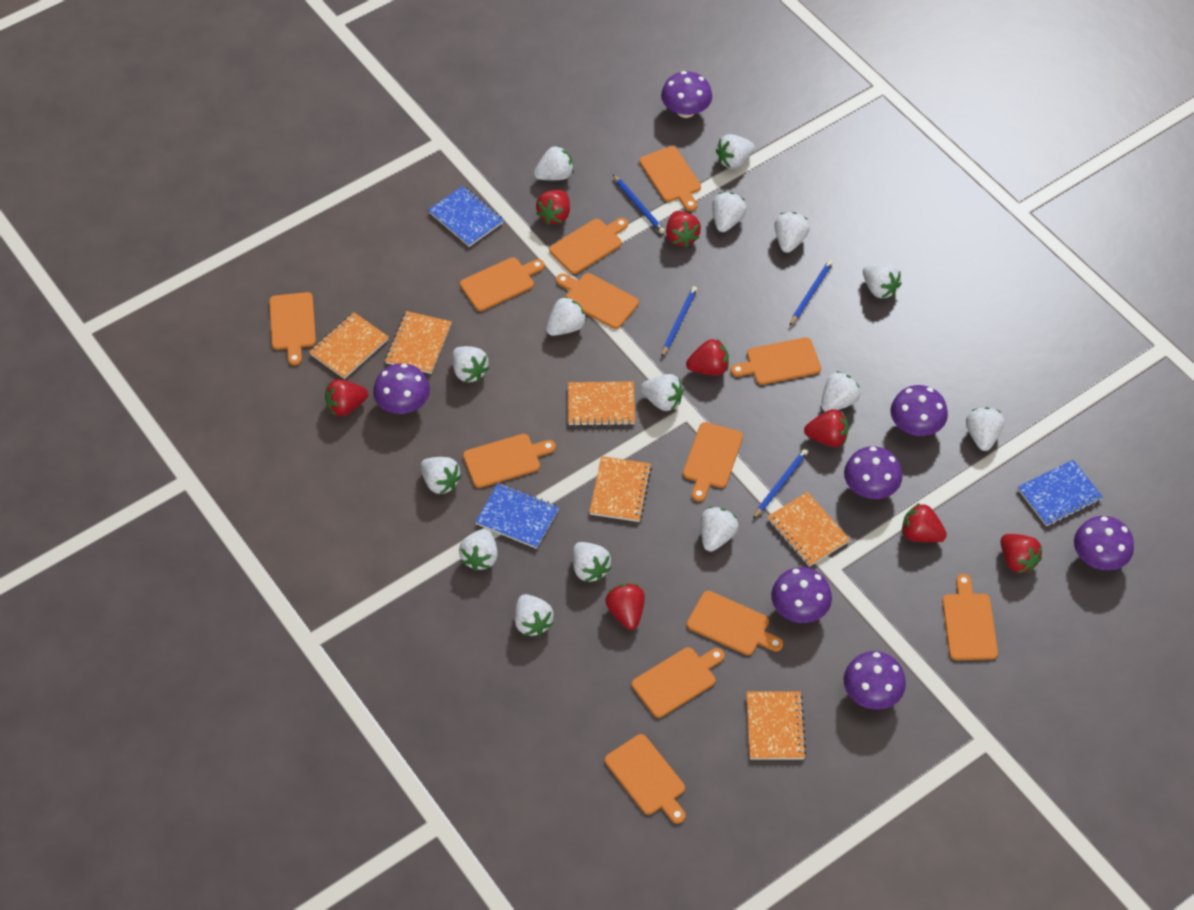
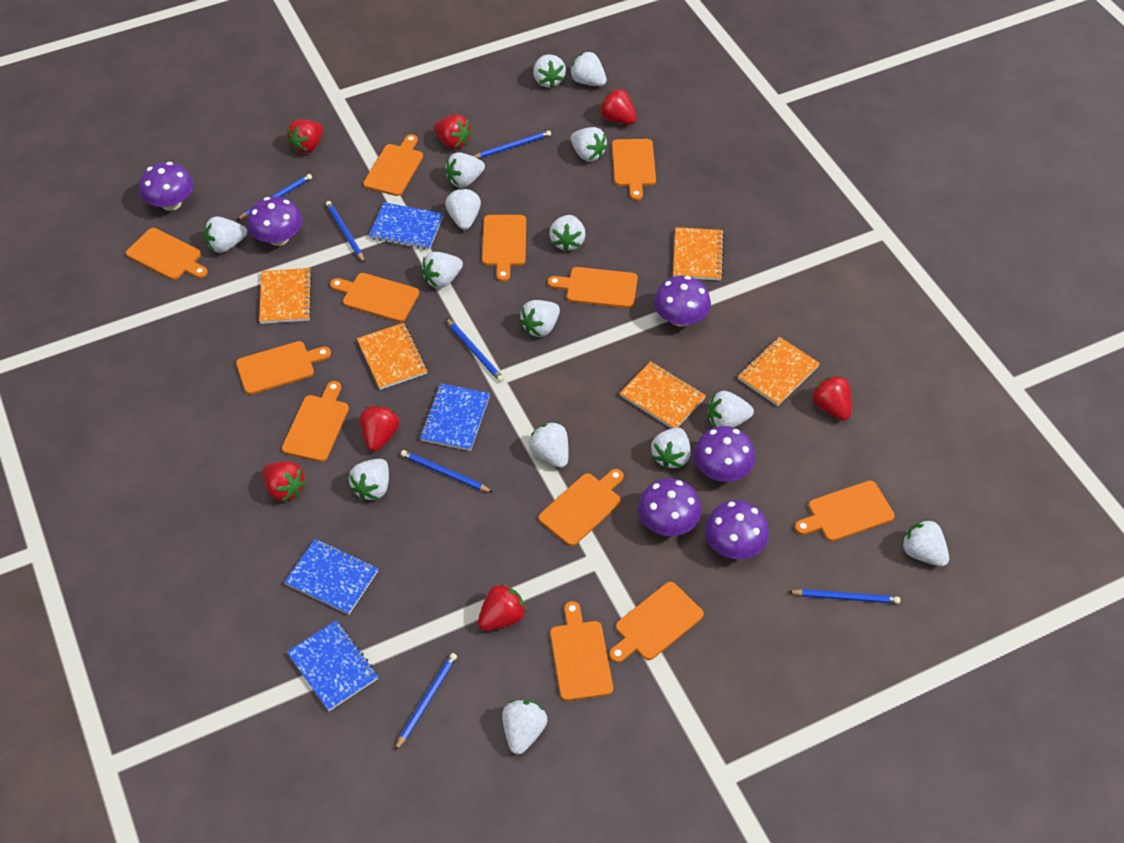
blue notebook: 3 -> 4
blue pencil: 4 -> 7
orange notebook: 6 -> 5
purple mushroom: 7 -> 6
red strawberry: 8 -> 7

